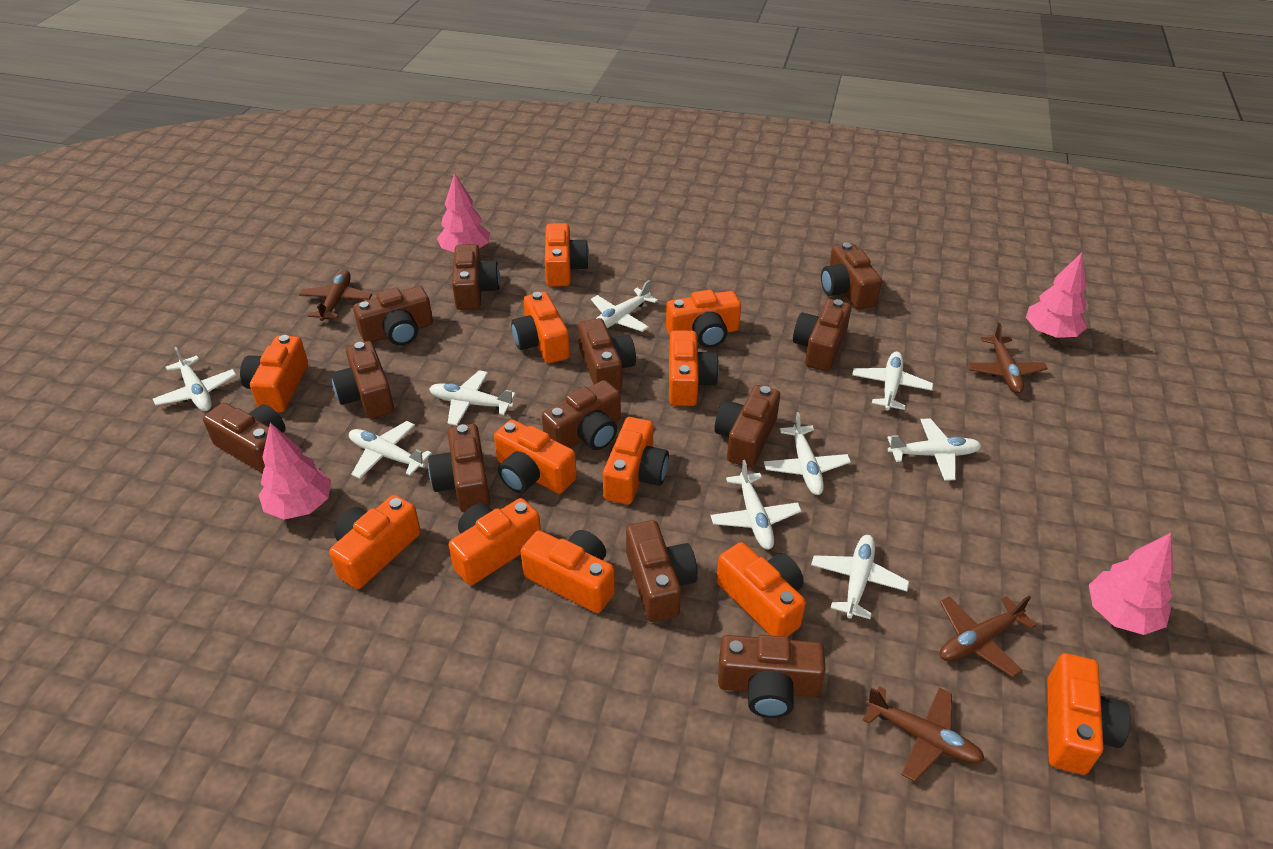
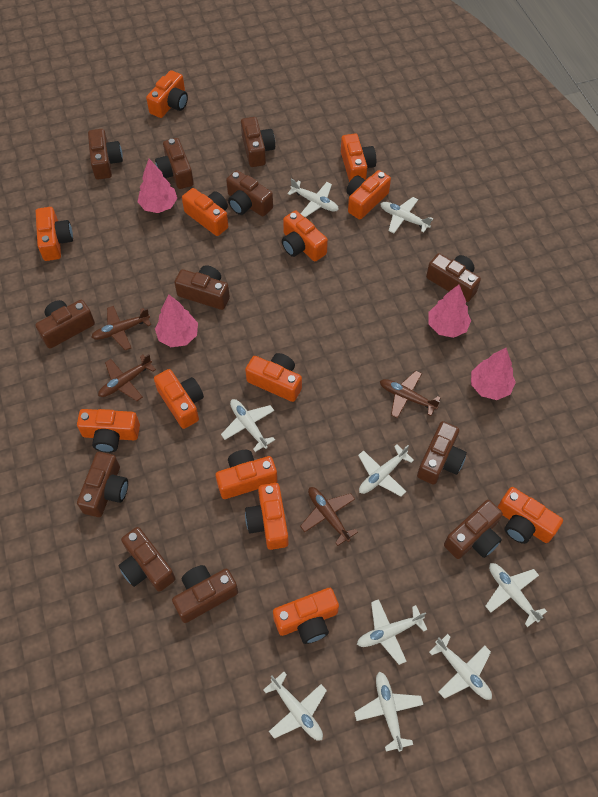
orange camera: 12 -> 13

